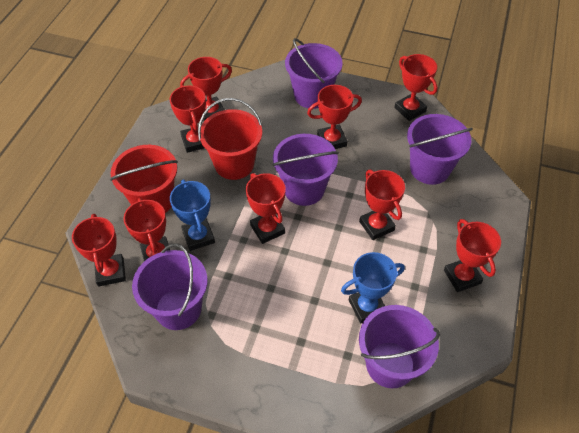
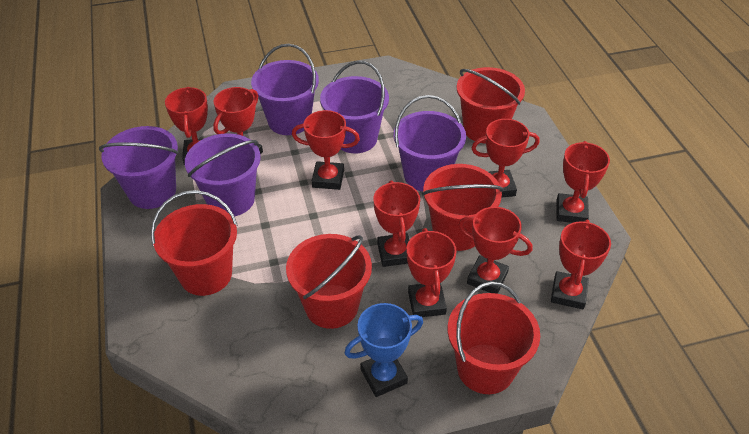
blue trophy: 2 -> 1
red bucket: 2 -> 5

